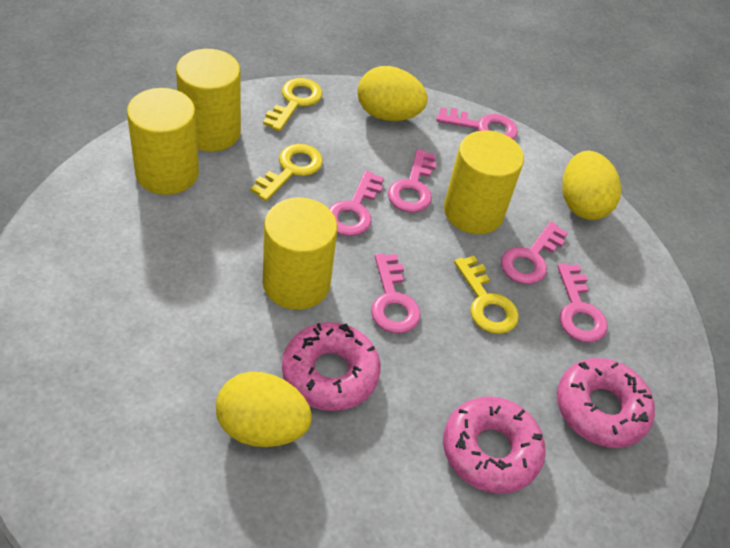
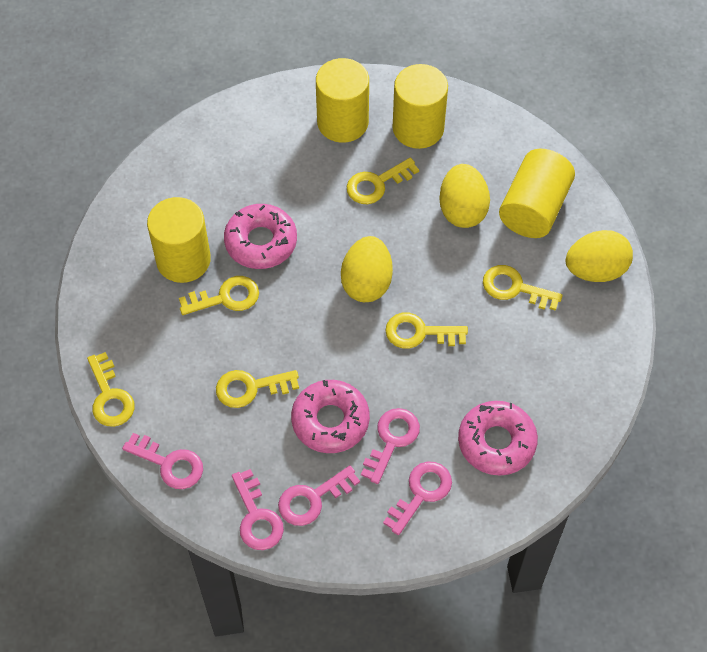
pink key: 6 -> 5
yellow key: 3 -> 6

